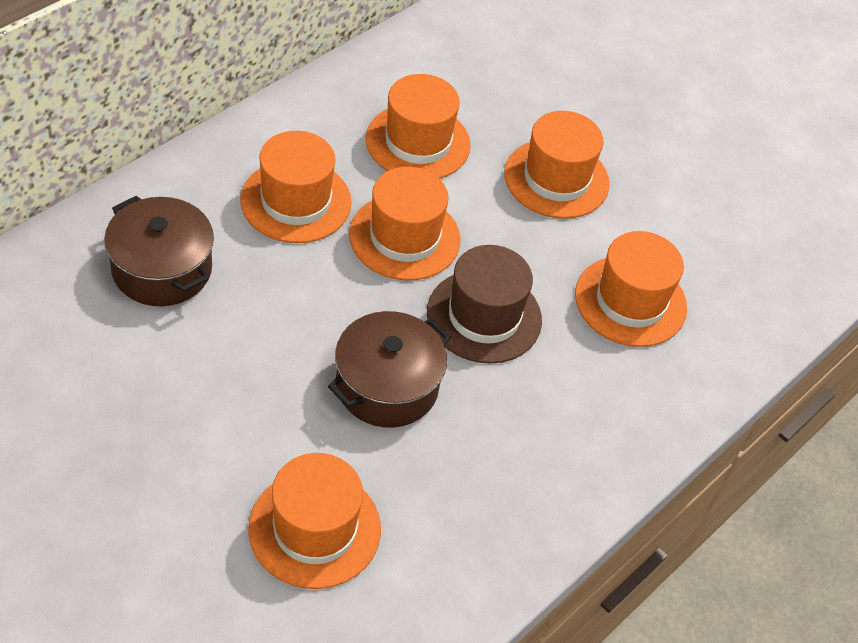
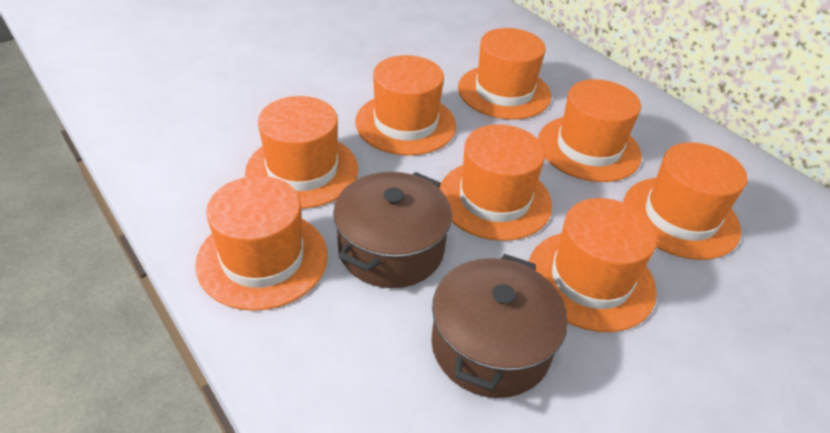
brown hat: 1 -> 0
orange hat: 6 -> 8

